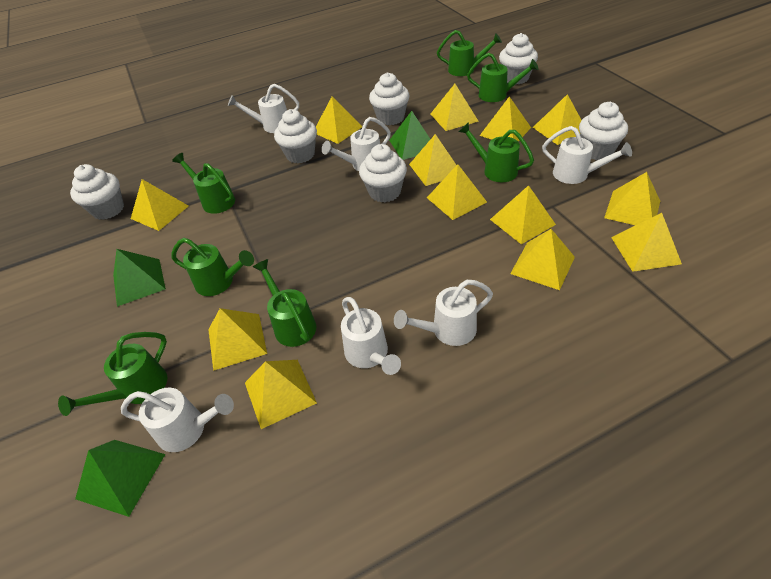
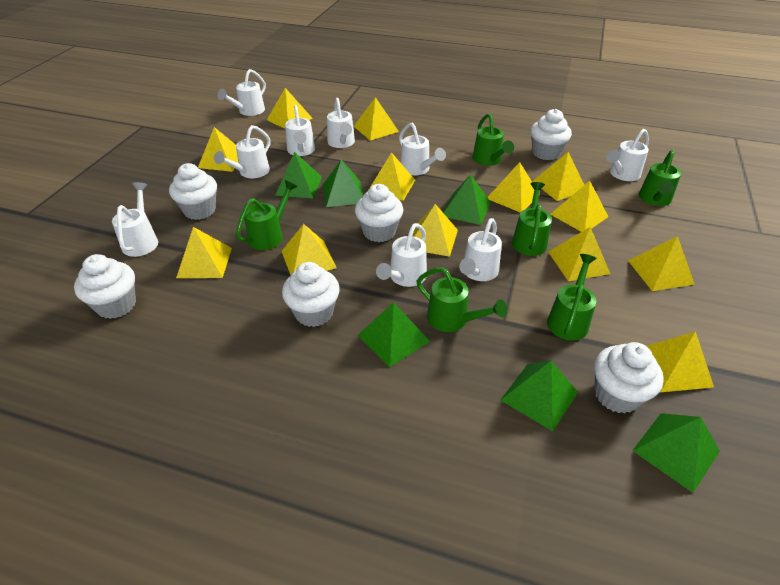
green pyramid: 3 -> 6
green watering can: 7 -> 6
white watering can: 6 -> 9

